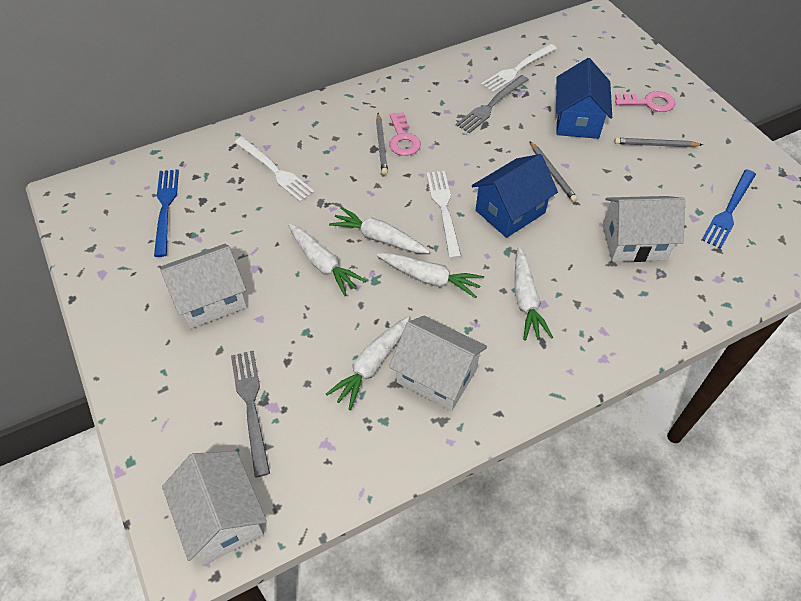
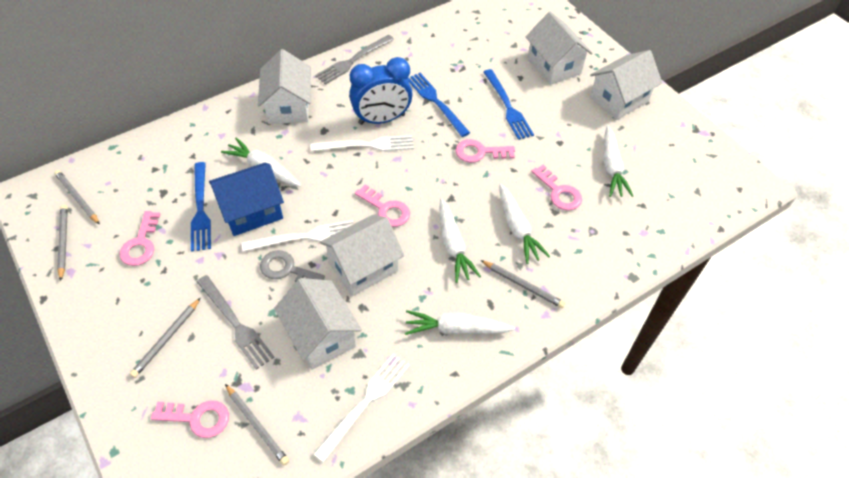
blue clock: 0 -> 1
blue fork: 2 -> 3
blue house: 2 -> 1
grey key: 0 -> 1
grey pencil: 3 -> 5
pink key: 2 -> 5
white house: 4 -> 5

